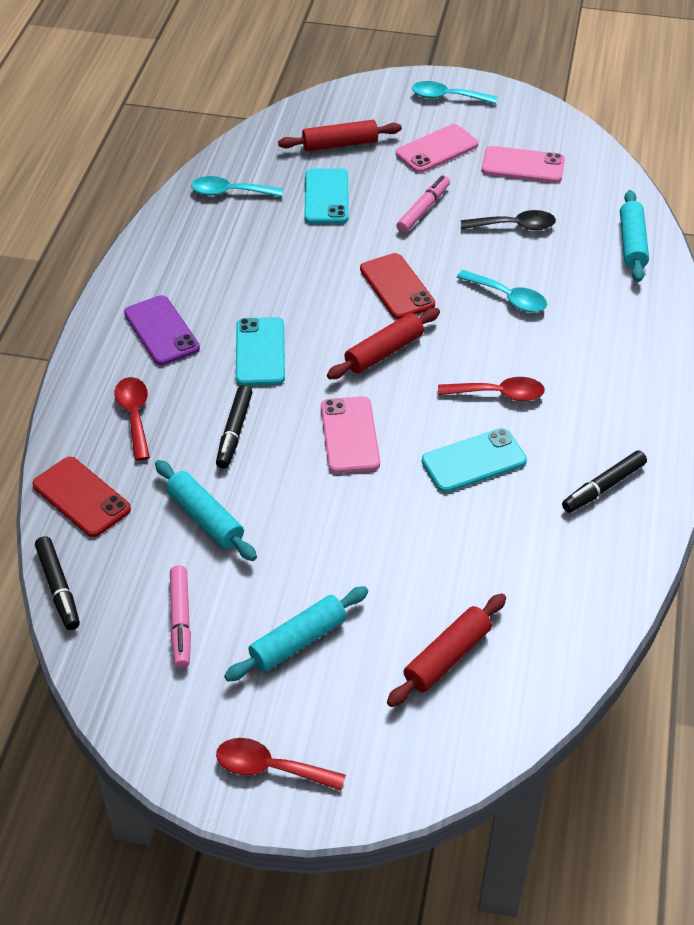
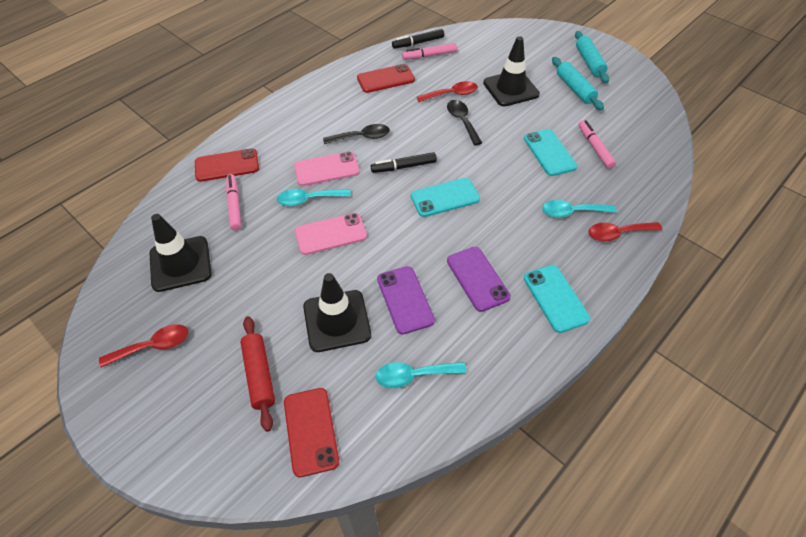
black marker: 3 -> 2
black spoon: 1 -> 2
black traffic cone: 0 -> 3
pink marker: 2 -> 3
pink phone: 3 -> 2
purple phone: 1 -> 2
red phone: 2 -> 3
red rolling pin: 3 -> 1
turquoise rolling pin: 3 -> 2

